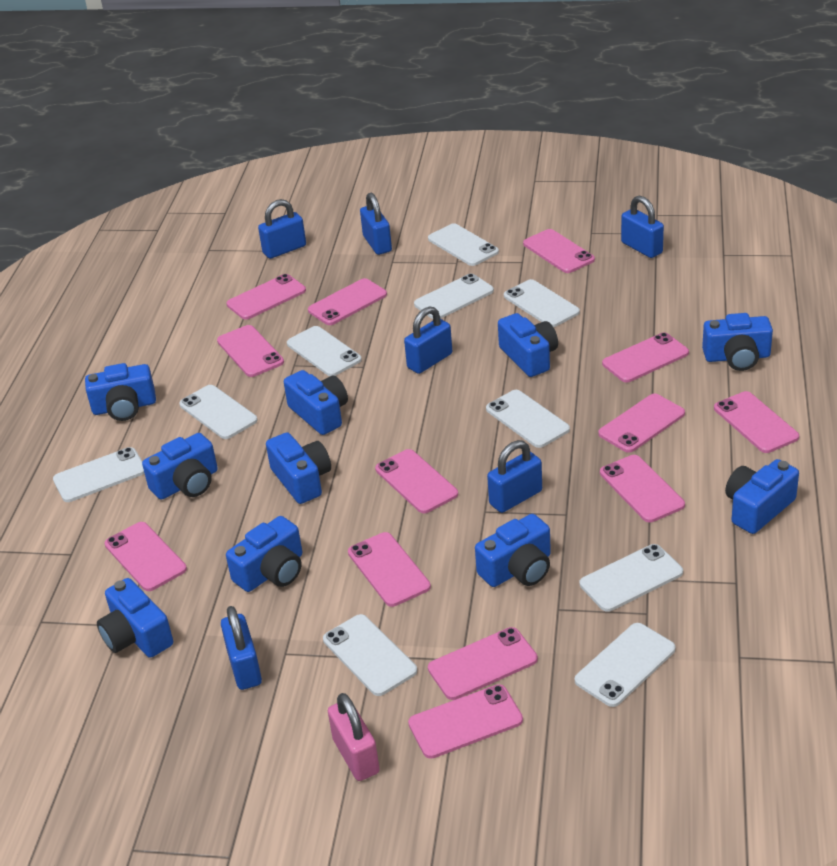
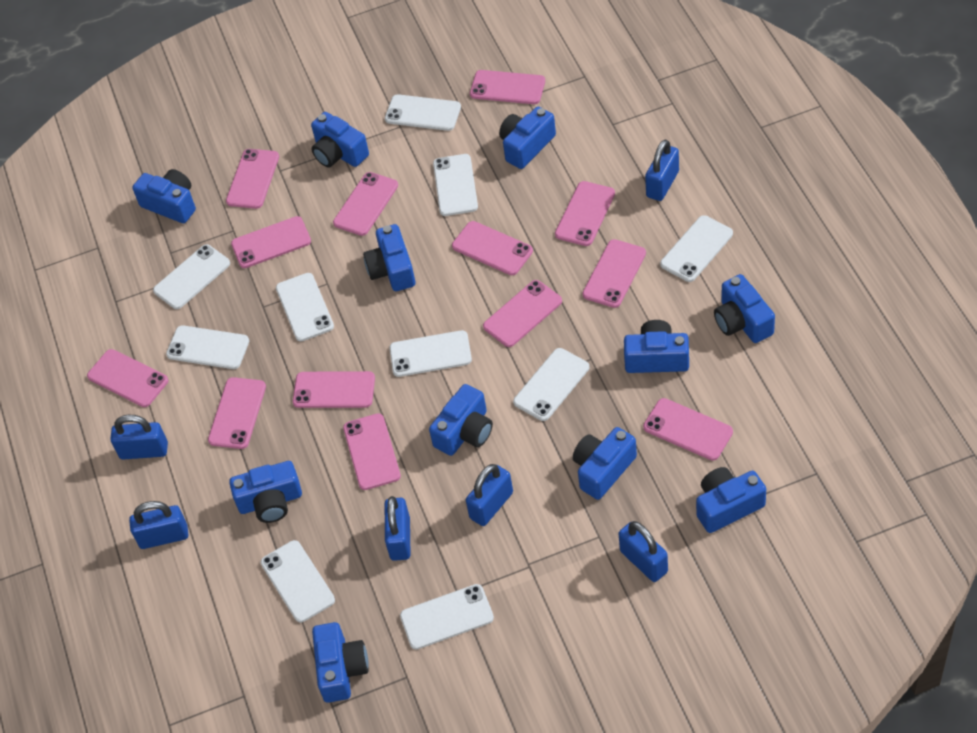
blue camera: 10 -> 11
pink padlock: 1 -> 0

